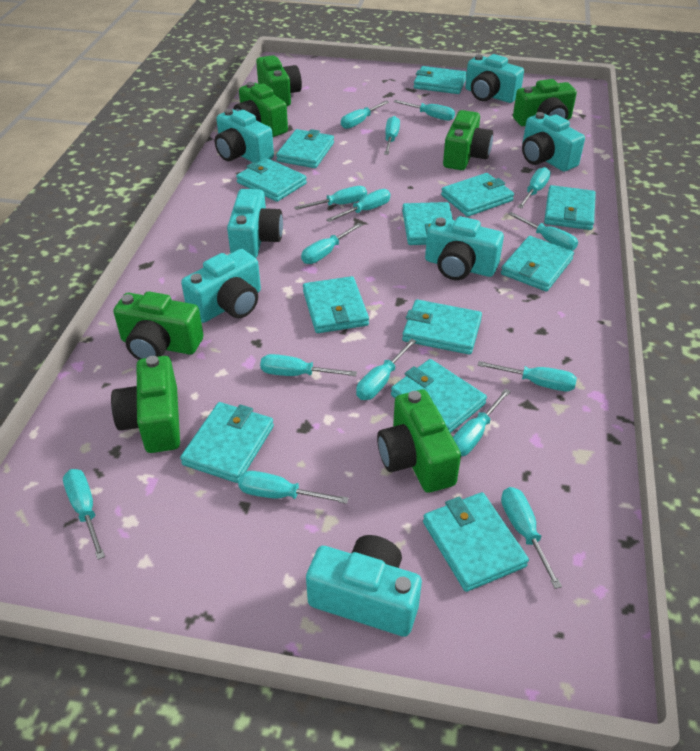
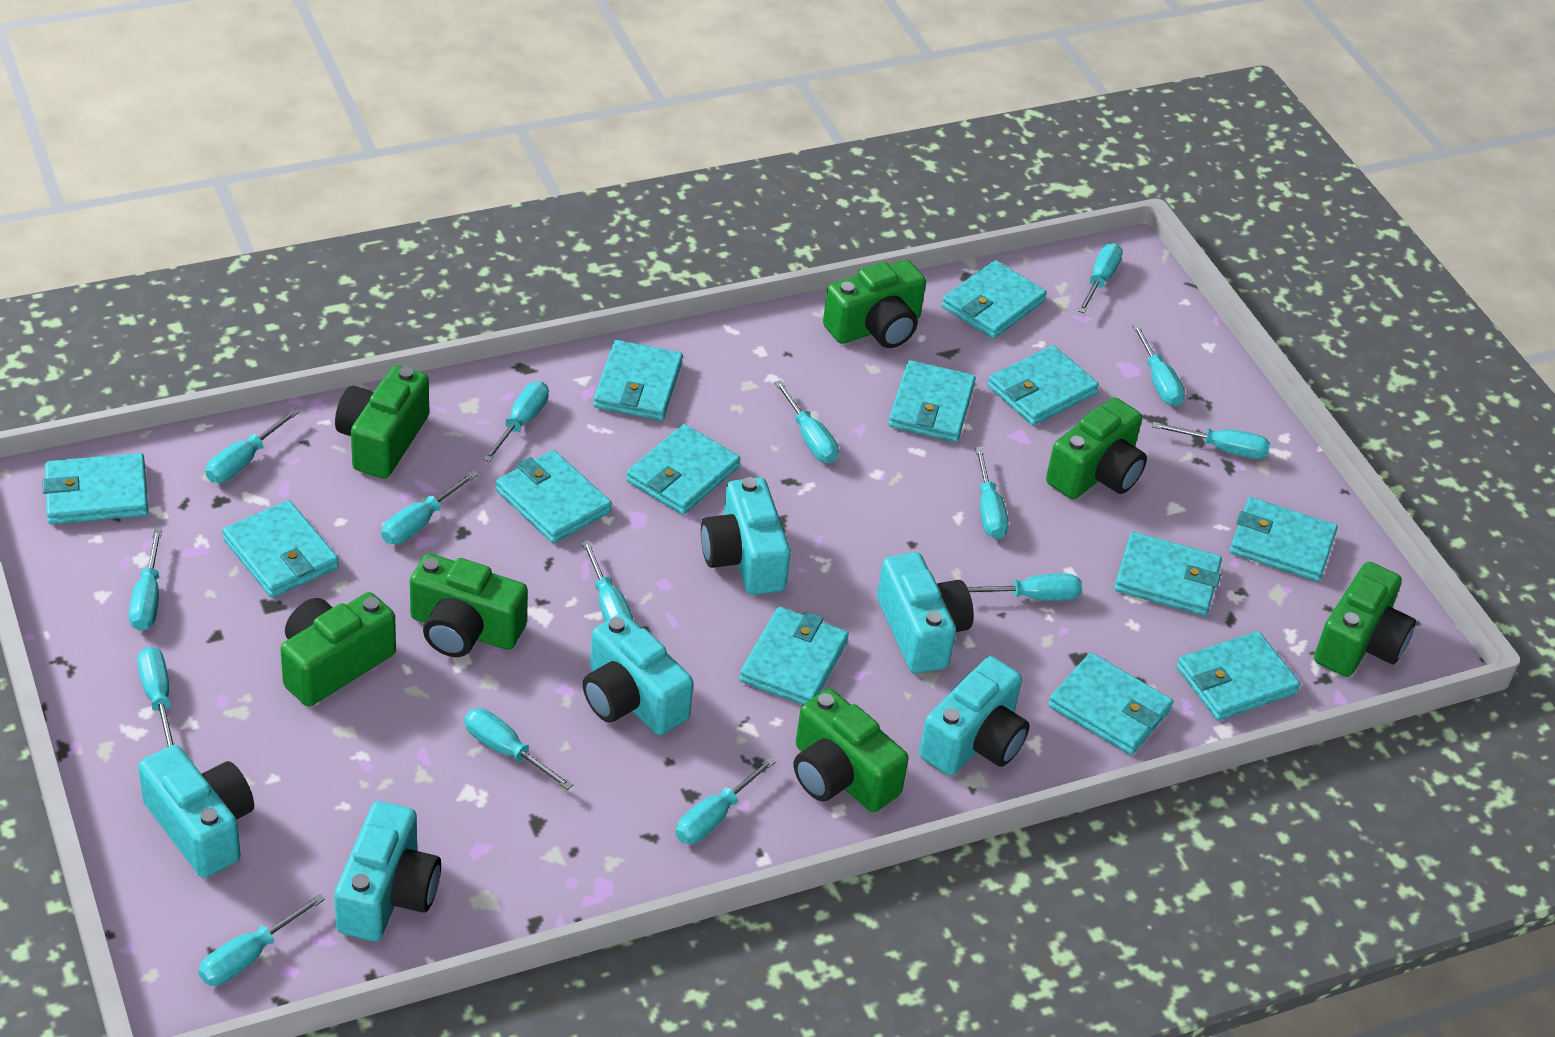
turquoise camera: 7 -> 6
turquoise wallet: 12 -> 13

